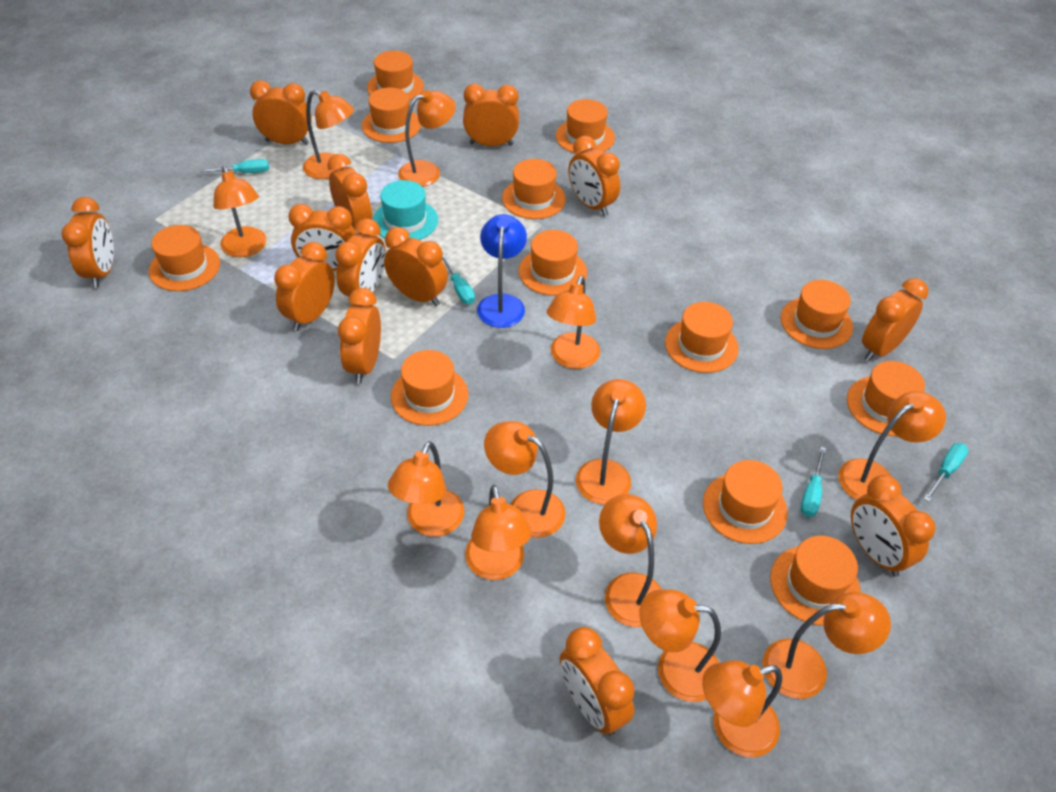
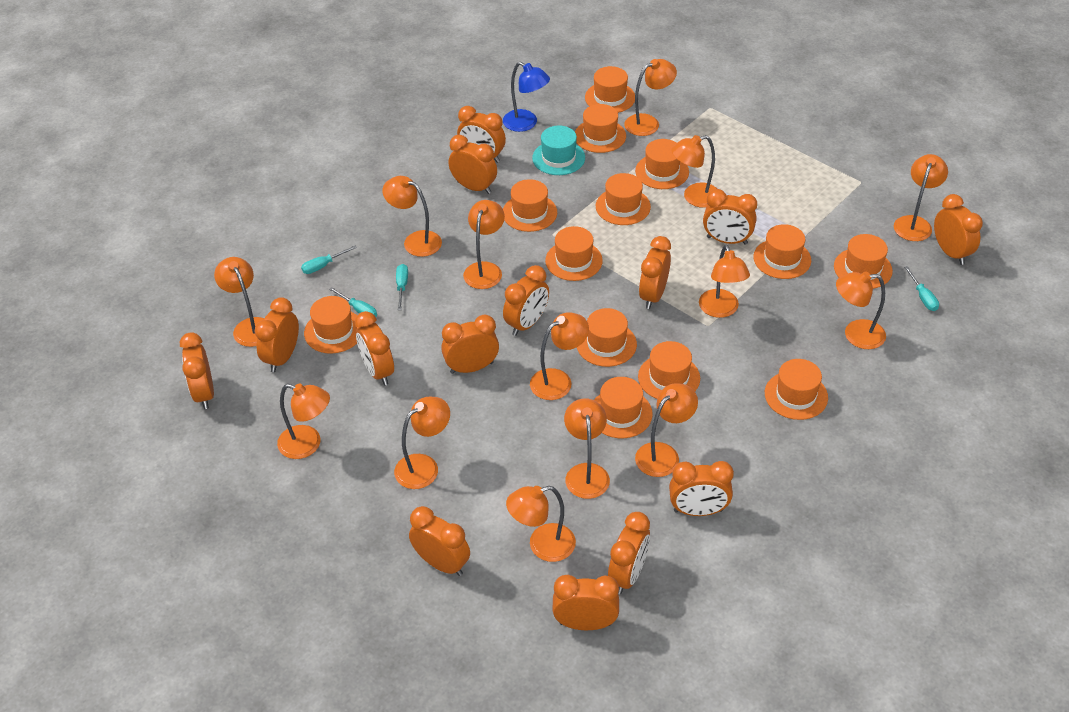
orange clock: 13 -> 14
orange hat: 12 -> 13
orange lamp: 13 -> 14

